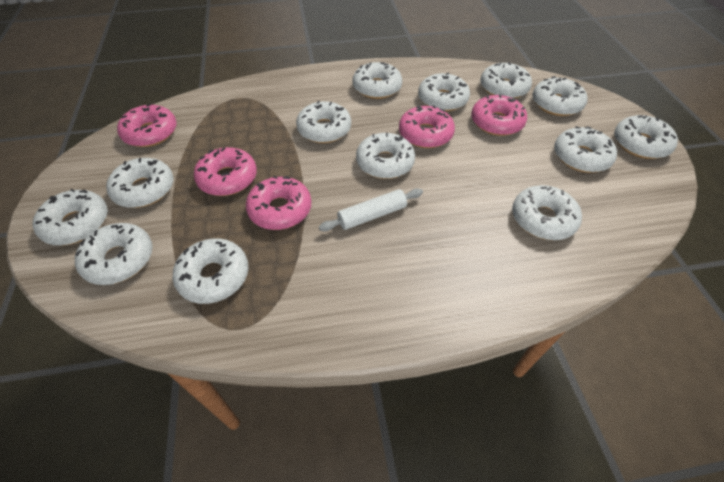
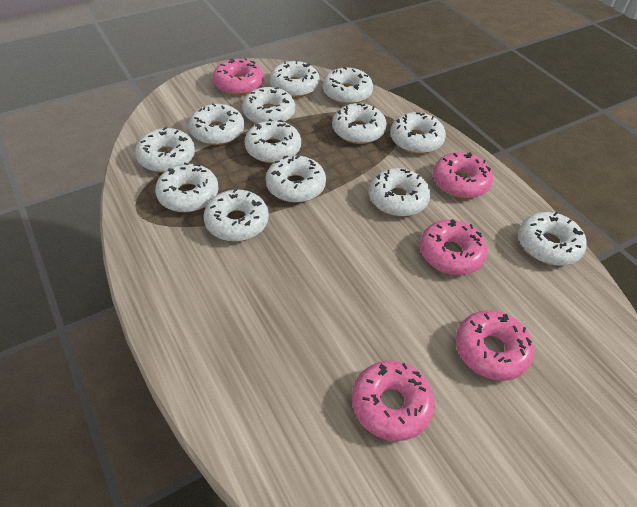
white rolling pin: 1 -> 0

